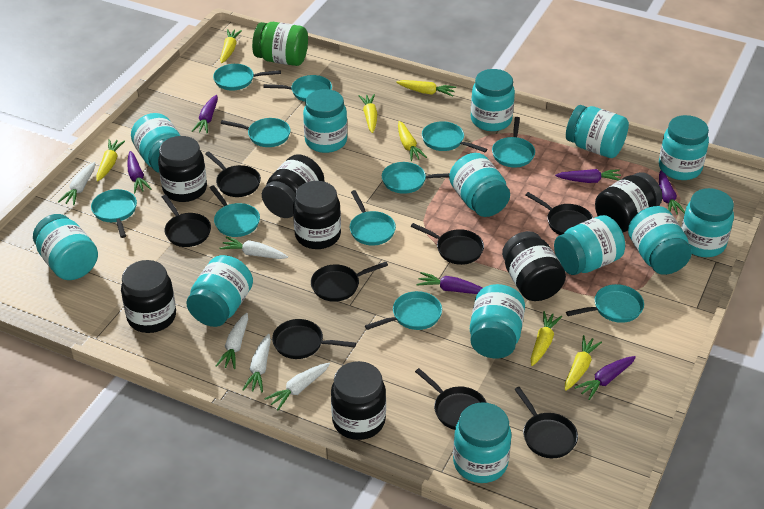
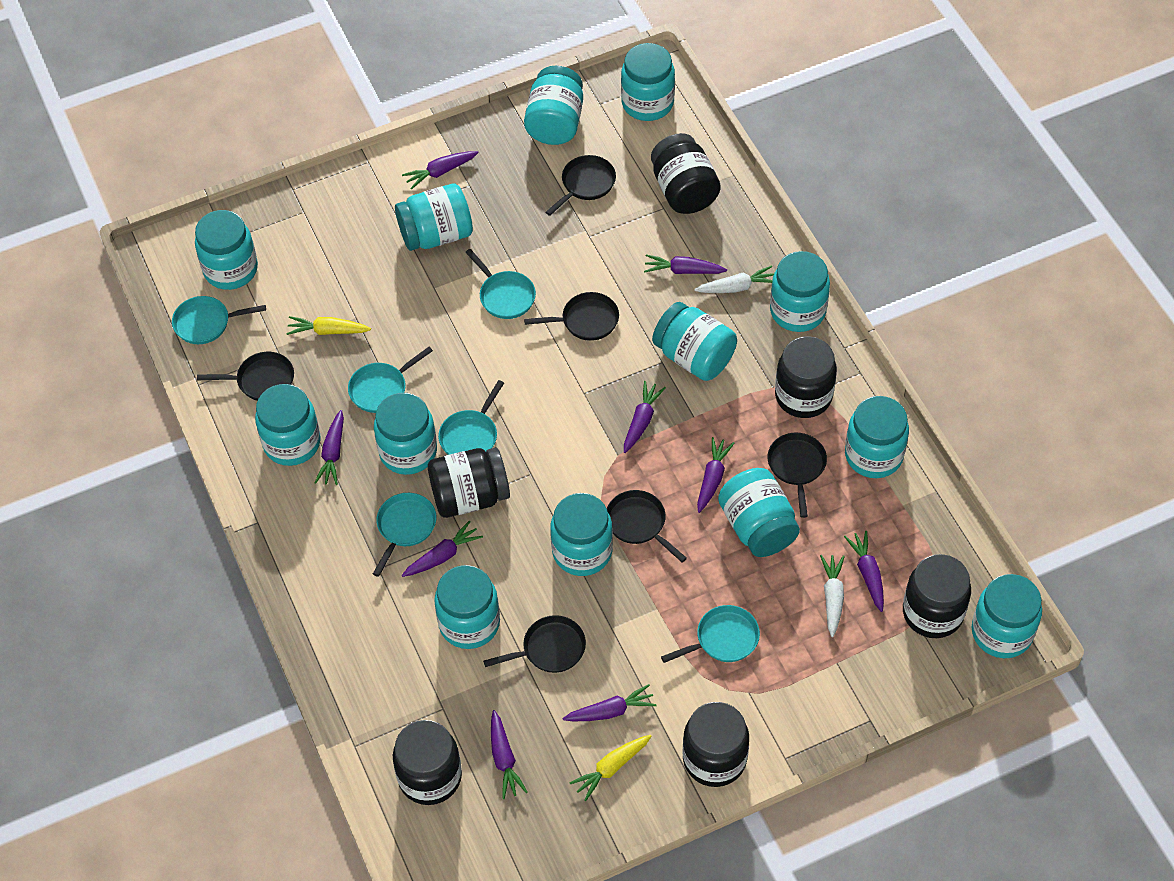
black jar: 7 -> 6
black pan: 8 -> 6
green jar: 1 -> 0
purple carrot: 6 -> 9
turquoise pan: 11 -> 6
white carrot: 5 -> 2
yellow carrot: 7 -> 2

